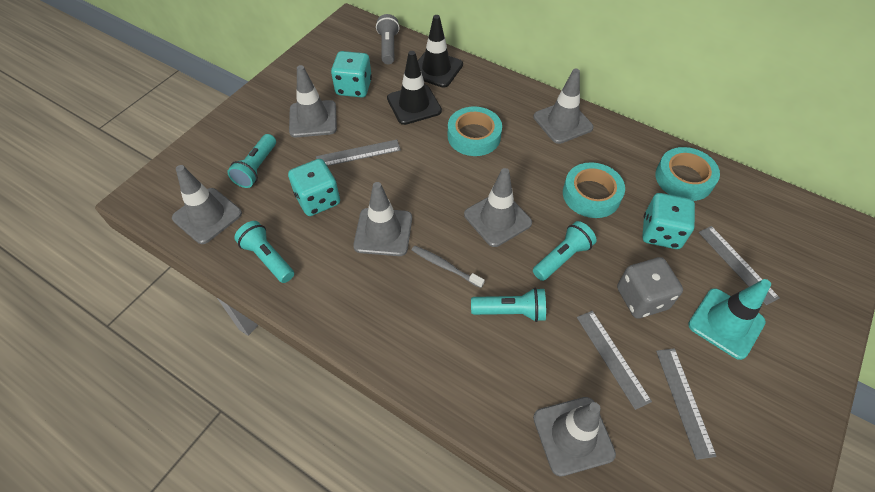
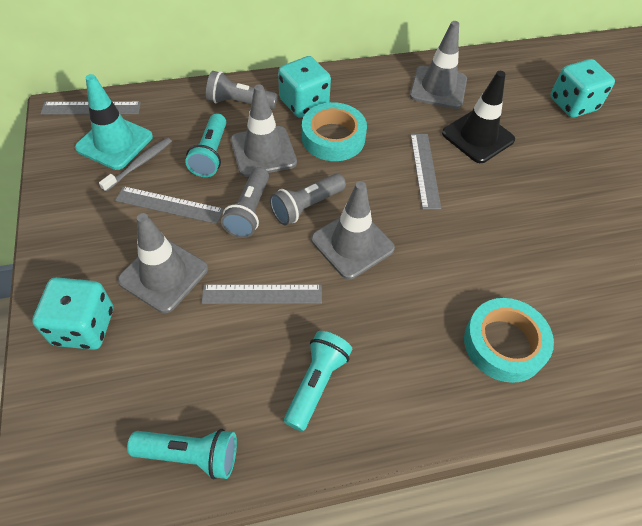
black traffic cone: 2 -> 1
grey dice: 1 -> 0
grey flashlight: 1 -> 3
grey traffic cone: 6 -> 4
turquoise flashlight: 4 -> 3
turquoise tape: 3 -> 2

